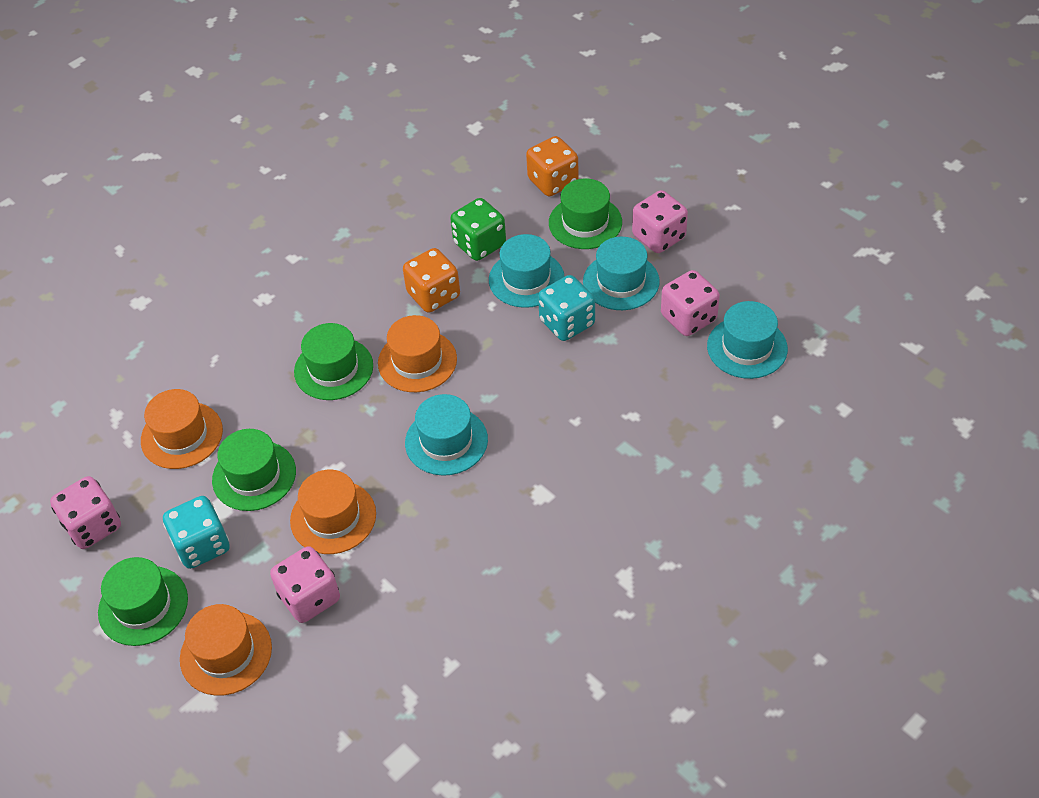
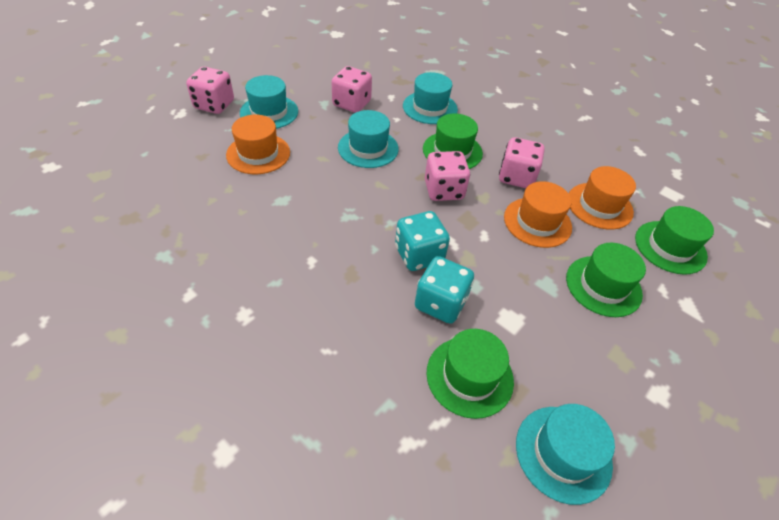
green dice: 1 -> 0
orange dice: 2 -> 0
orange hat: 4 -> 3

